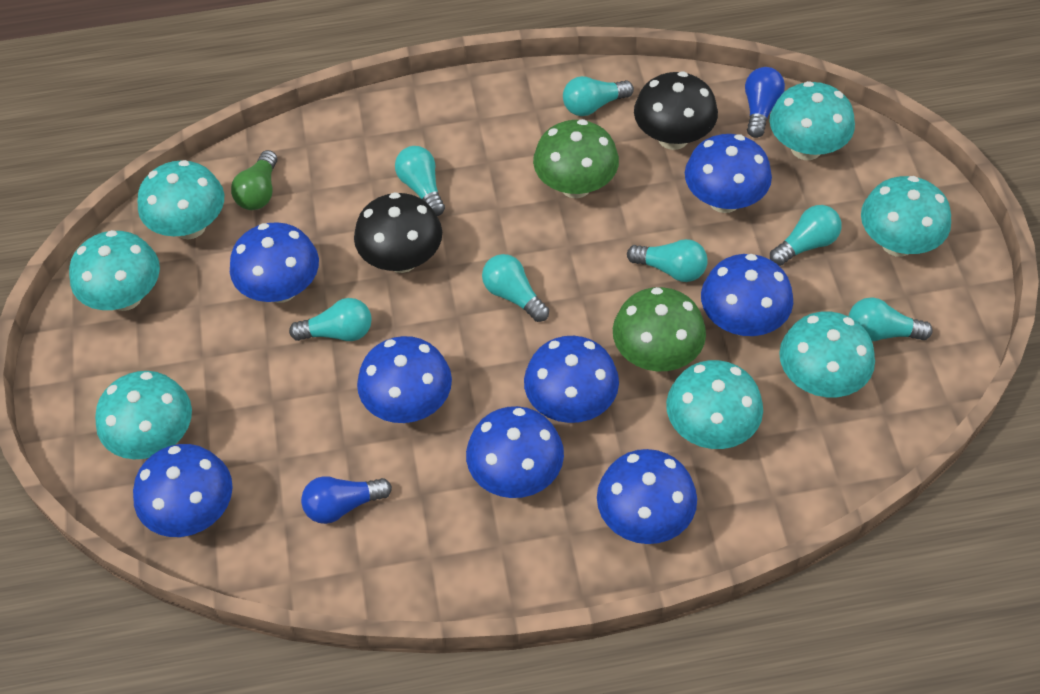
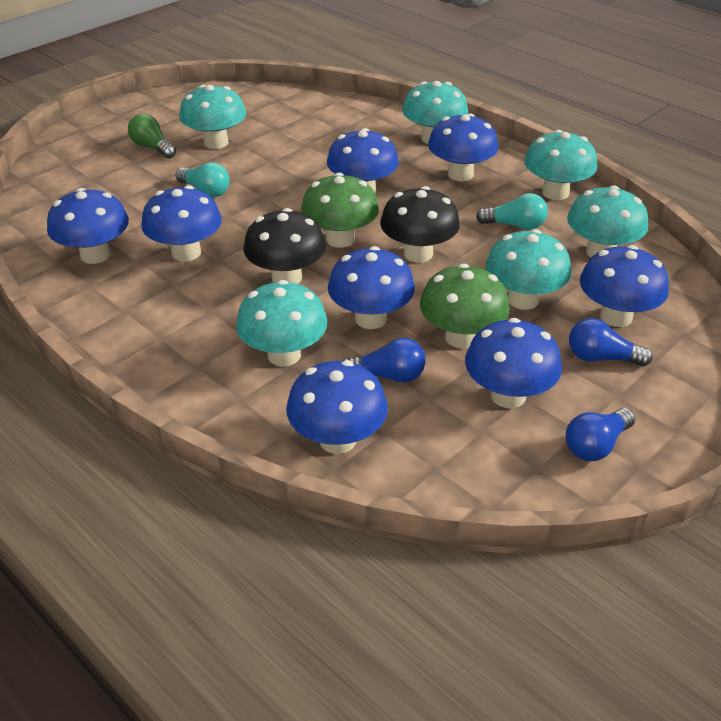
blue light bulb: 2 -> 3
turquoise light bulb: 7 -> 2
turquoise mushroom: 7 -> 6

